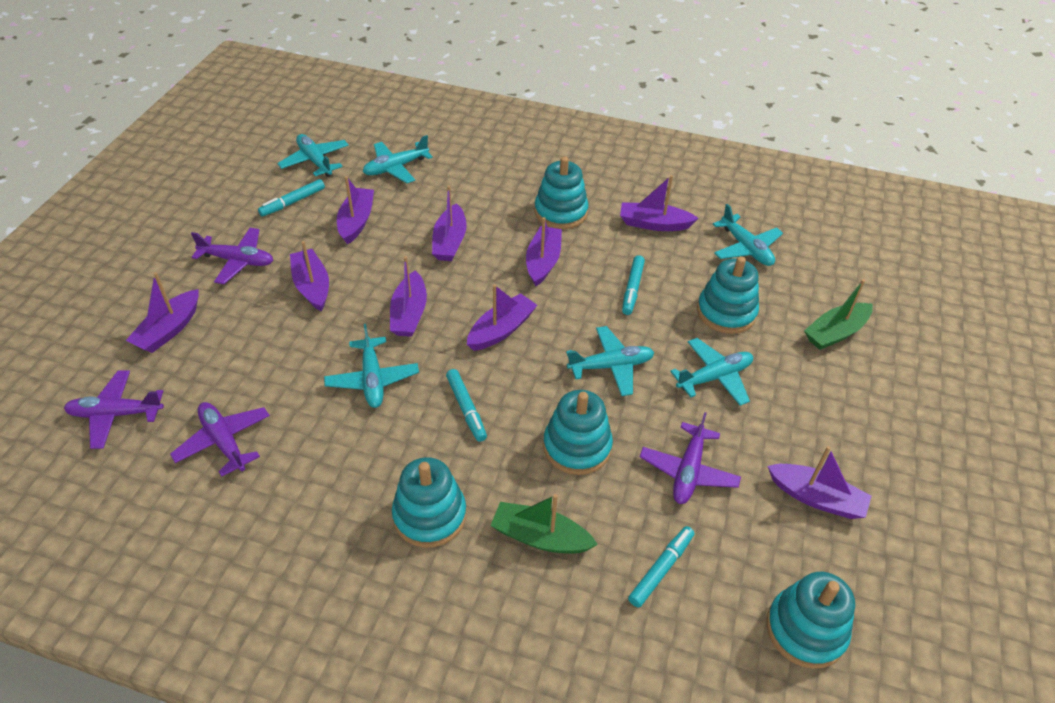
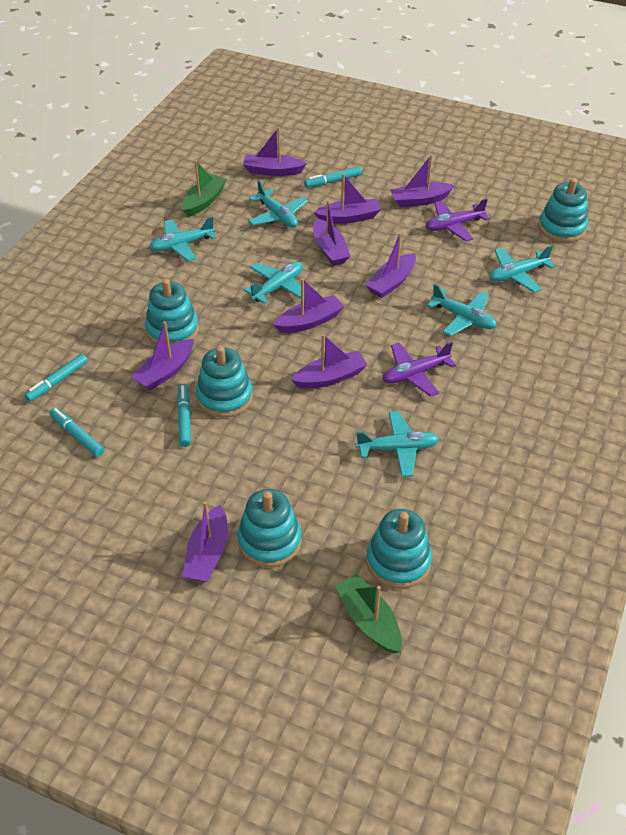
purple plane: 4 -> 2

